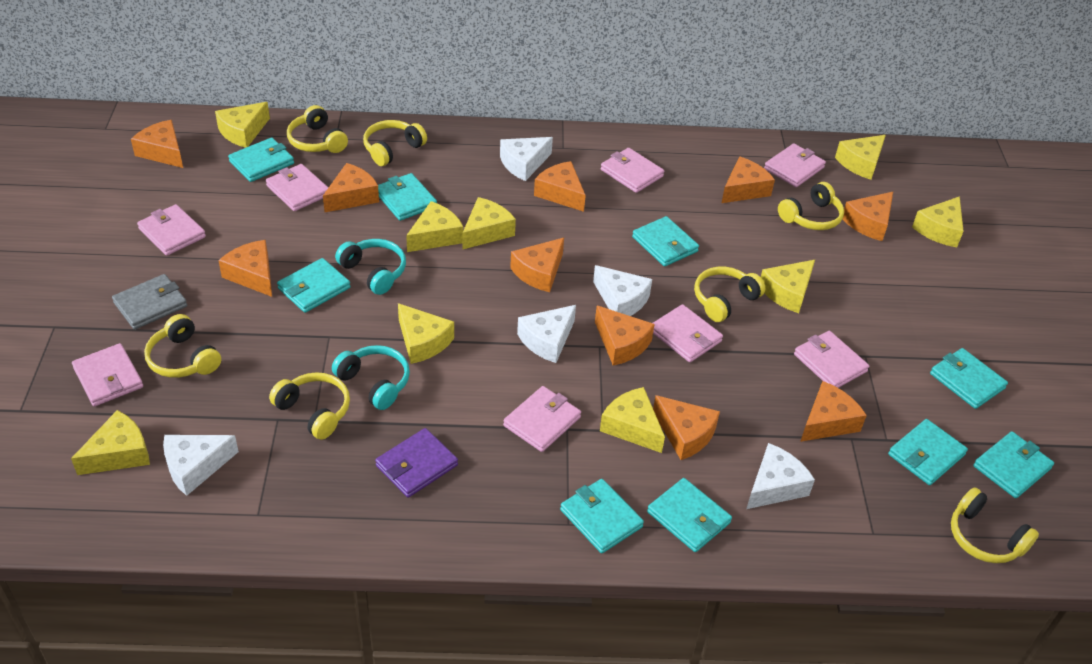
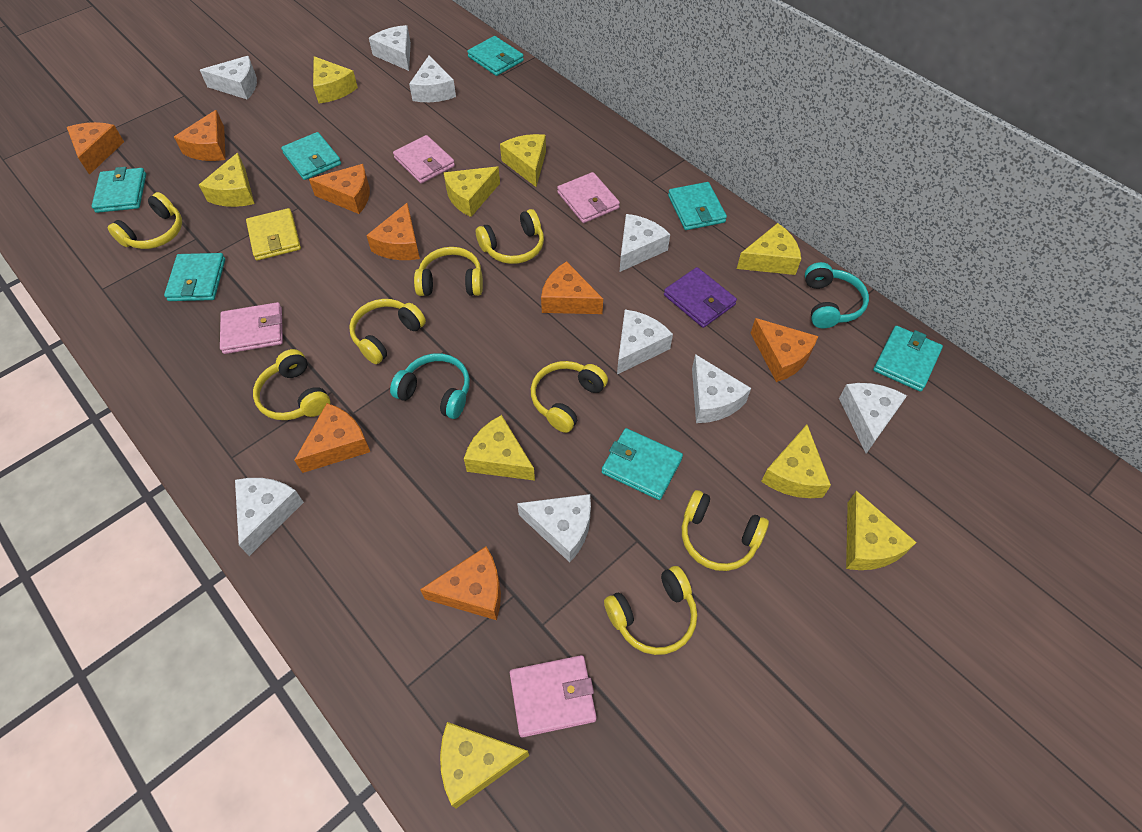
grey wallet: 1 -> 0
orange cheese: 10 -> 8
pink wallet: 8 -> 4
turquoise wallet: 9 -> 7
white cheese: 5 -> 9
yellow headphones: 7 -> 8
yellow wallet: 0 -> 1

